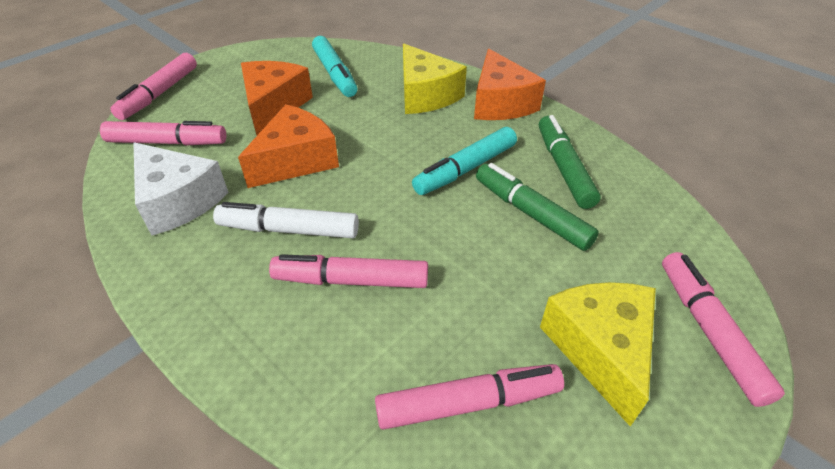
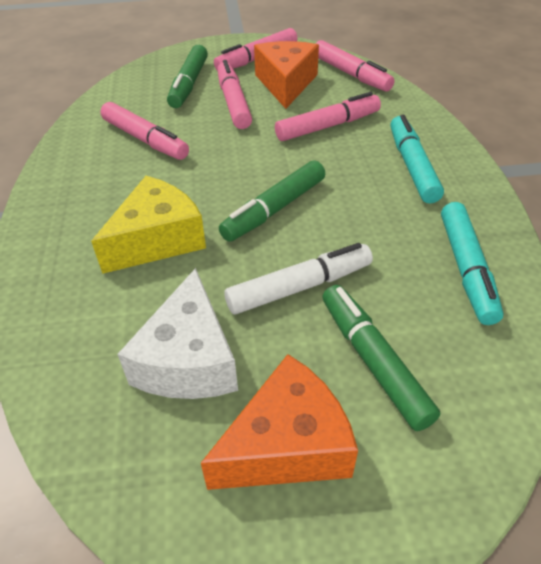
green marker: 2 -> 3
orange cheese: 3 -> 2
yellow cheese: 2 -> 1

